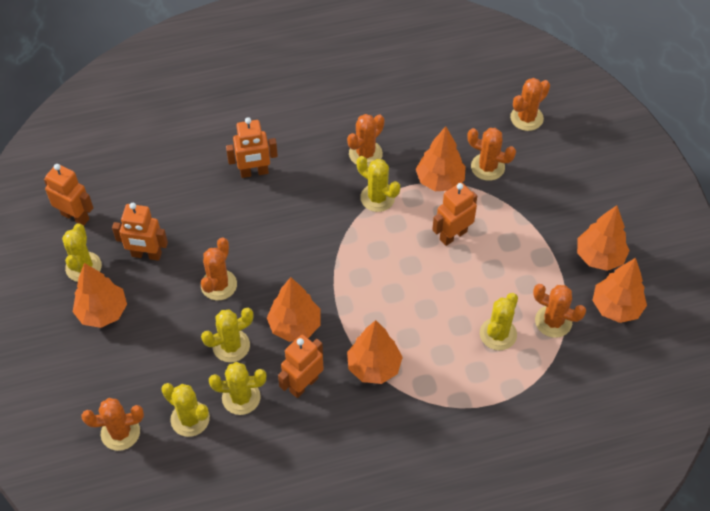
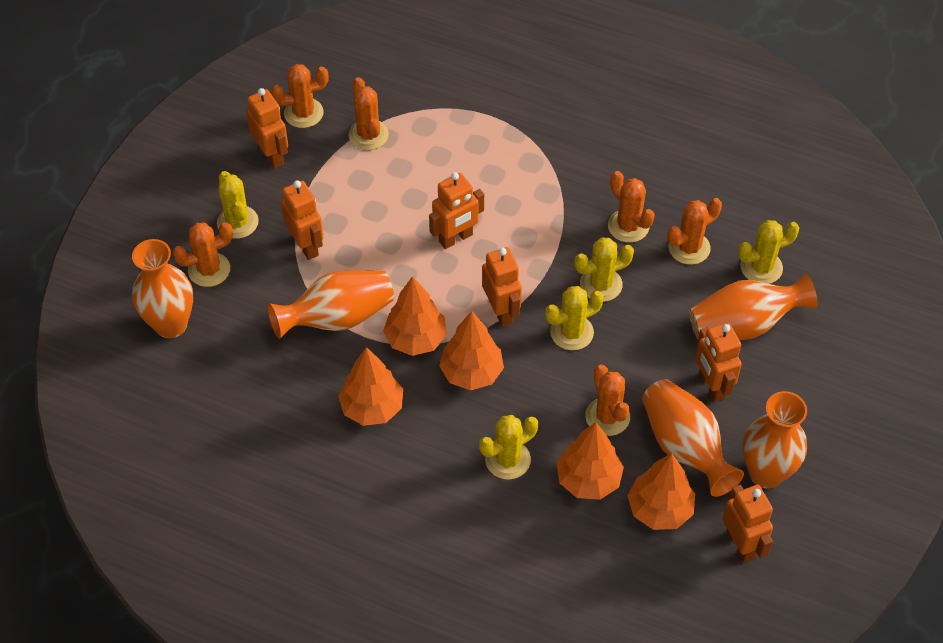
orange robot: 5 -> 6
orange tree: 6 -> 5
orange vase: 0 -> 5
yellow cactus: 6 -> 5

